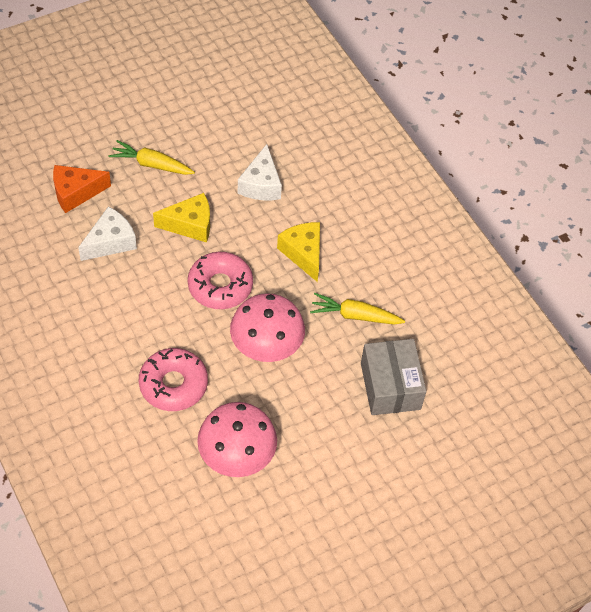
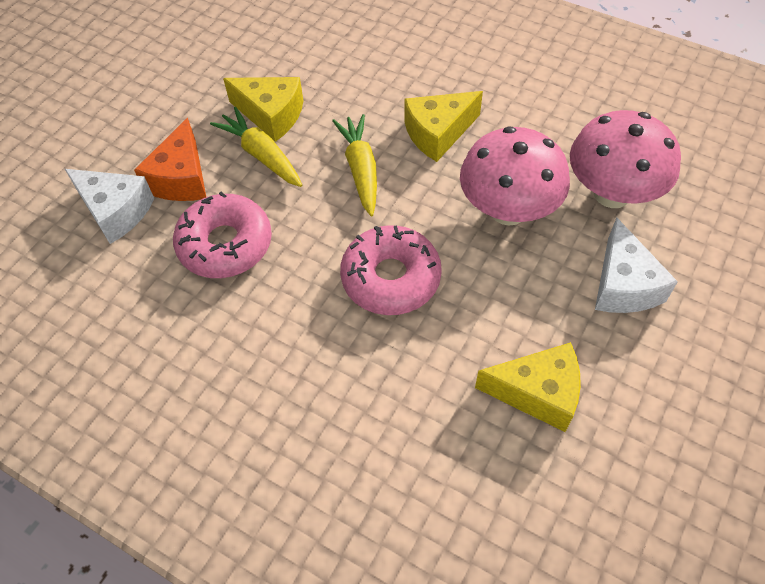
grey box: 1 -> 0
yellow cheese: 2 -> 3

